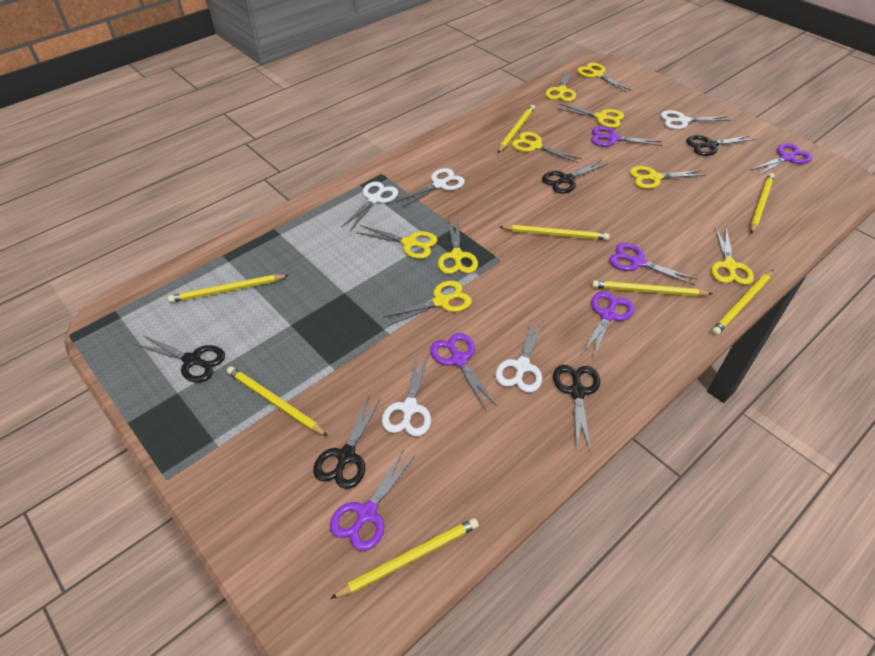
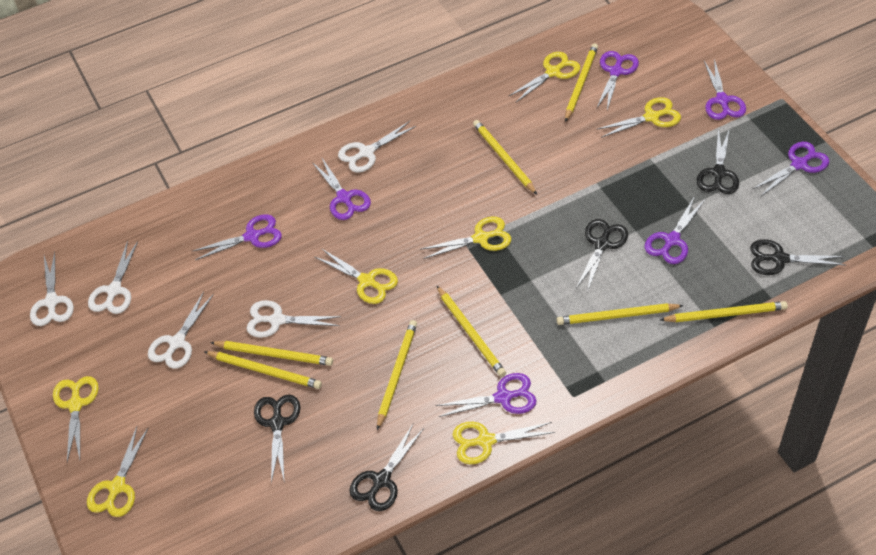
purple scissors: 6 -> 7
yellow scissors: 9 -> 7

